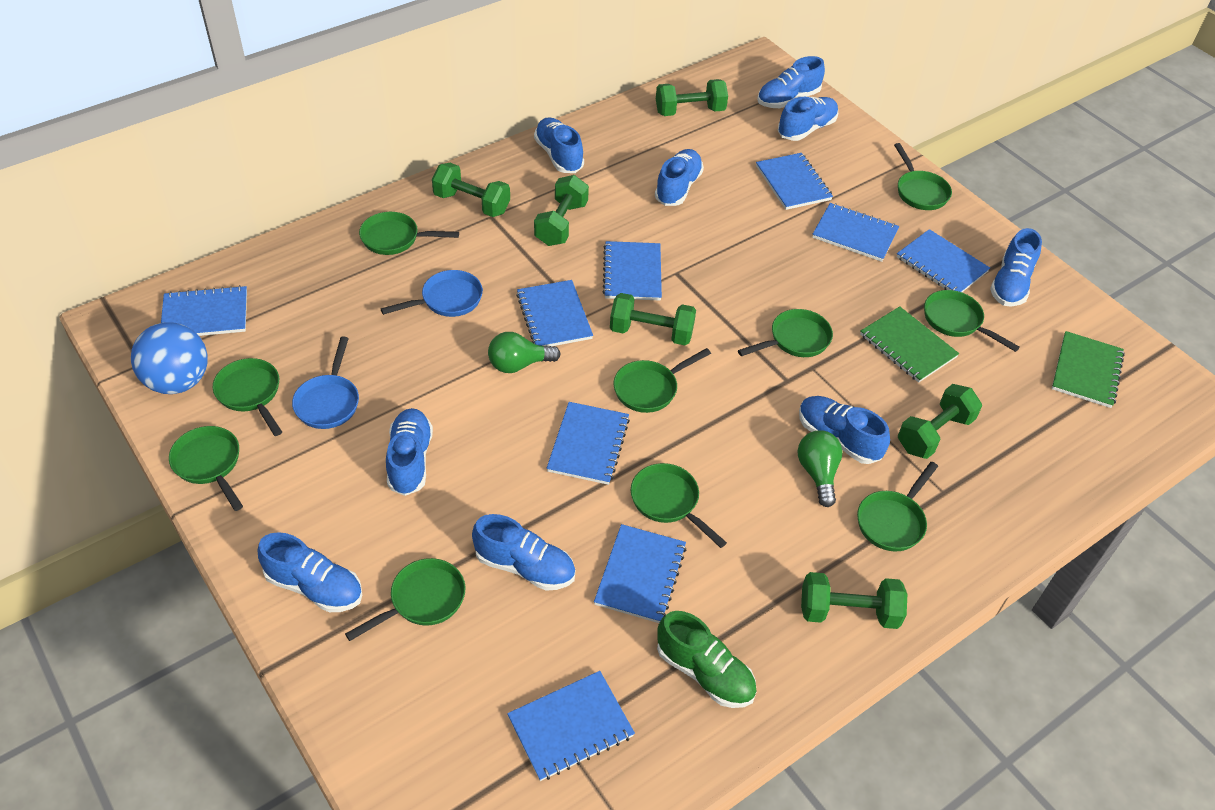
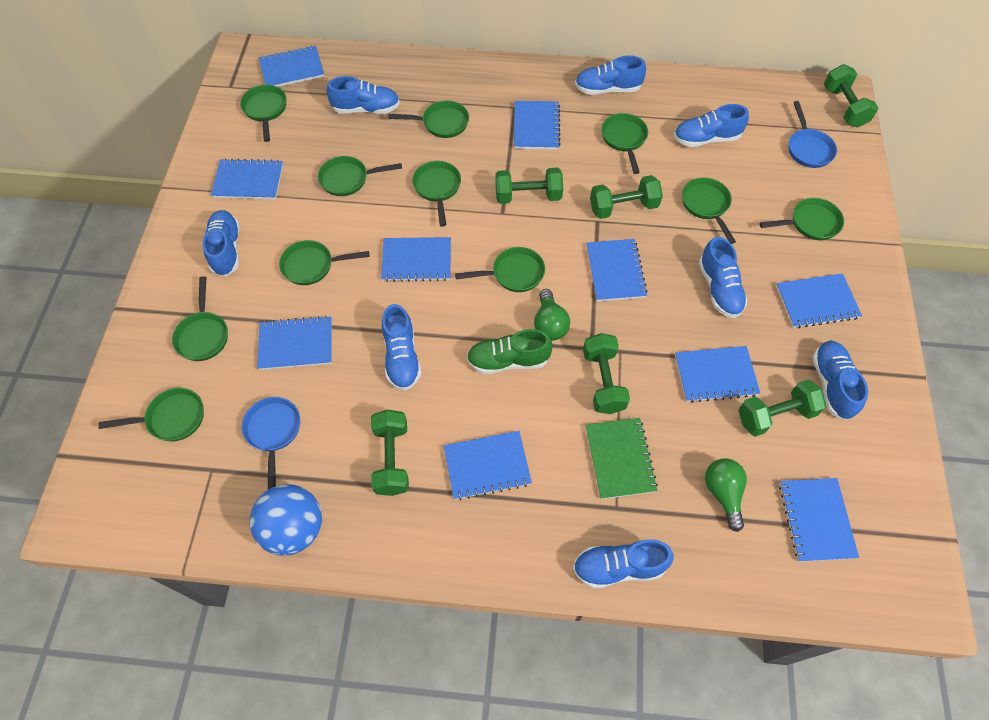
blue notebook: 9 -> 10
blue shoe: 9 -> 8
green notebook: 2 -> 1
green pan: 10 -> 11

